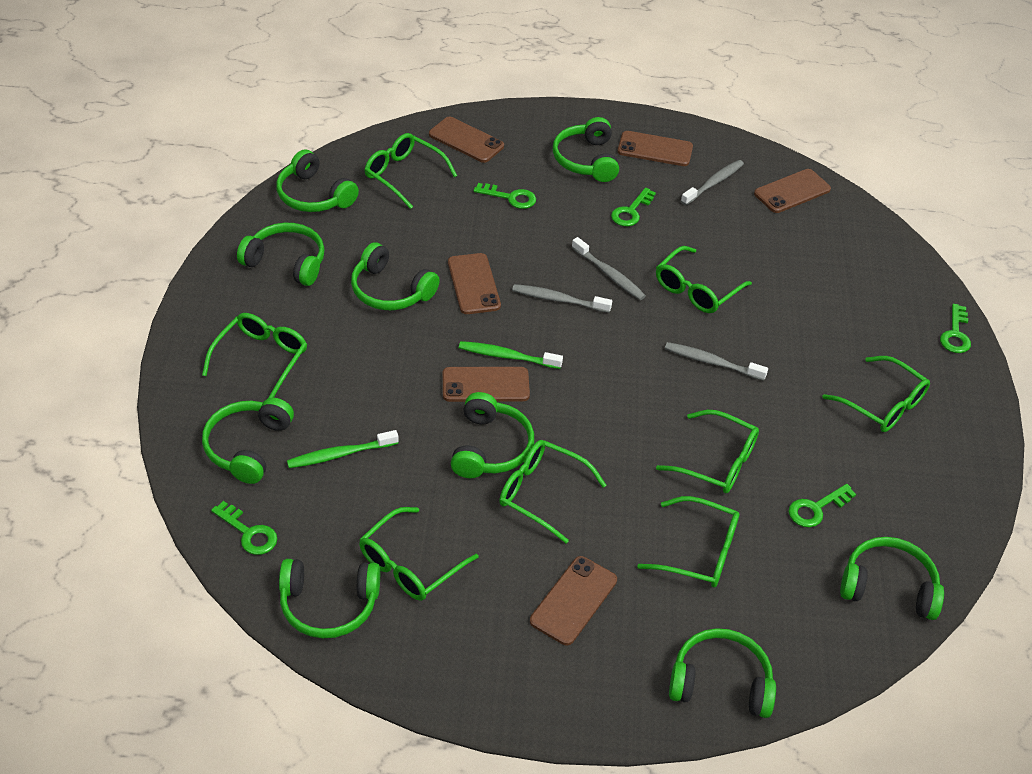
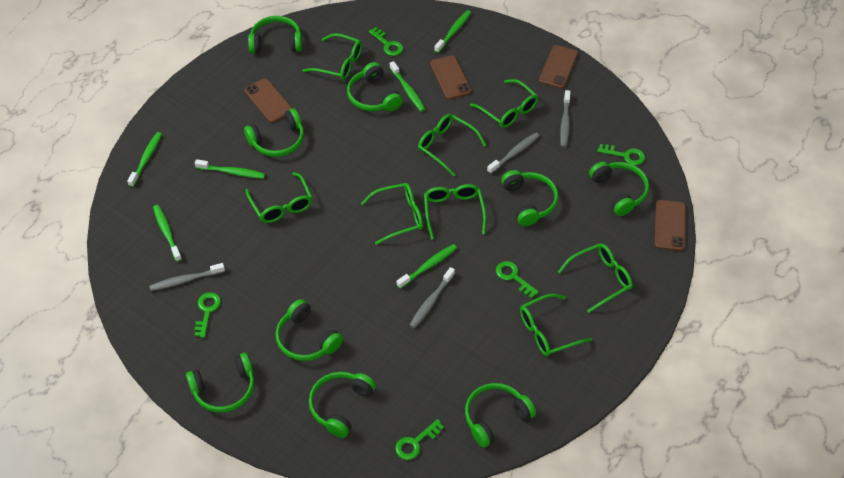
brown phone: 6 -> 4
green toothbrush: 2 -> 6

